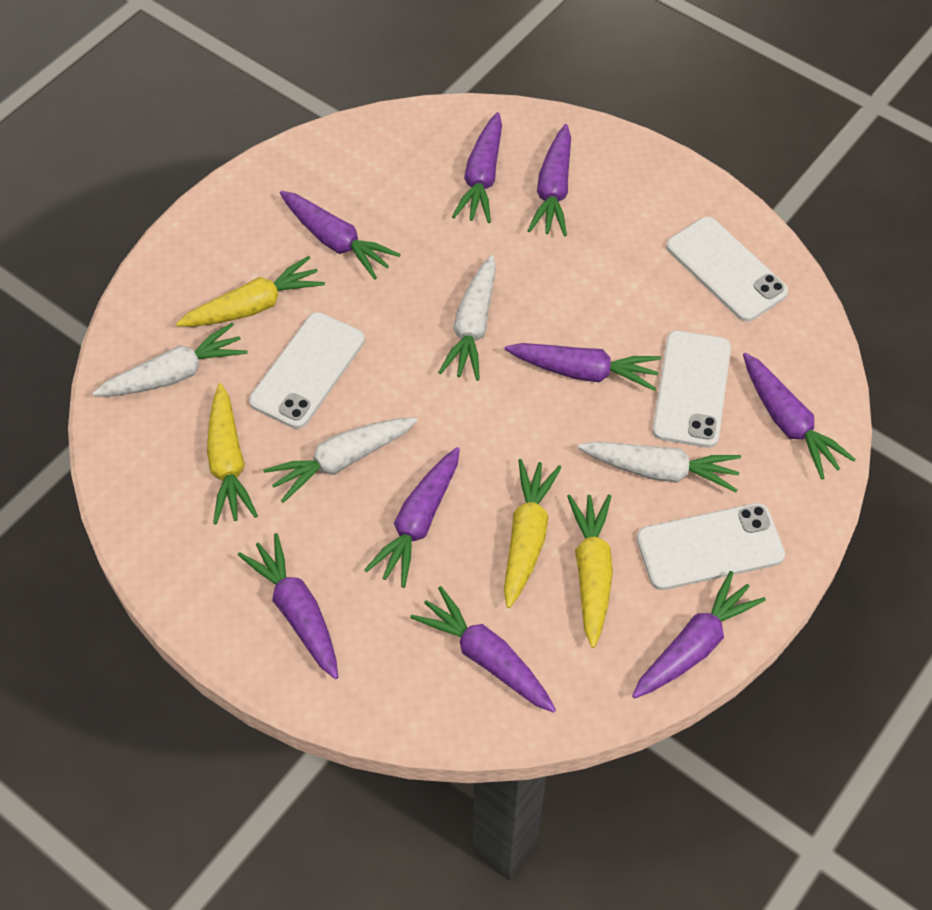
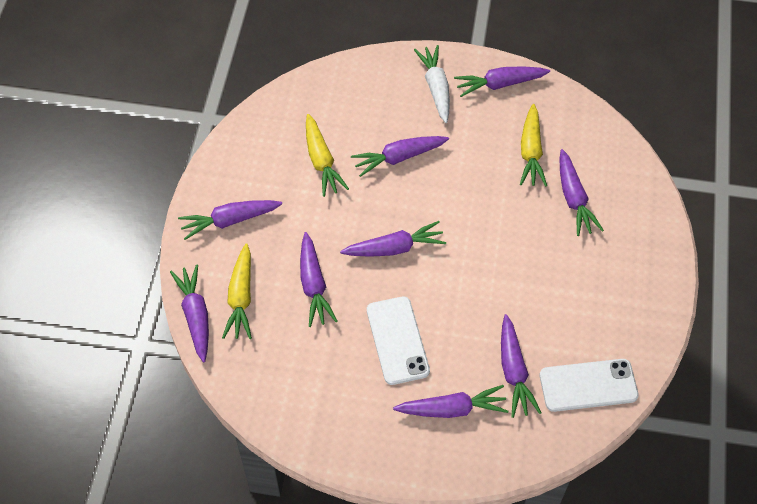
white carrot: 4 -> 1
white phone: 4 -> 2
yellow carrot: 4 -> 3

